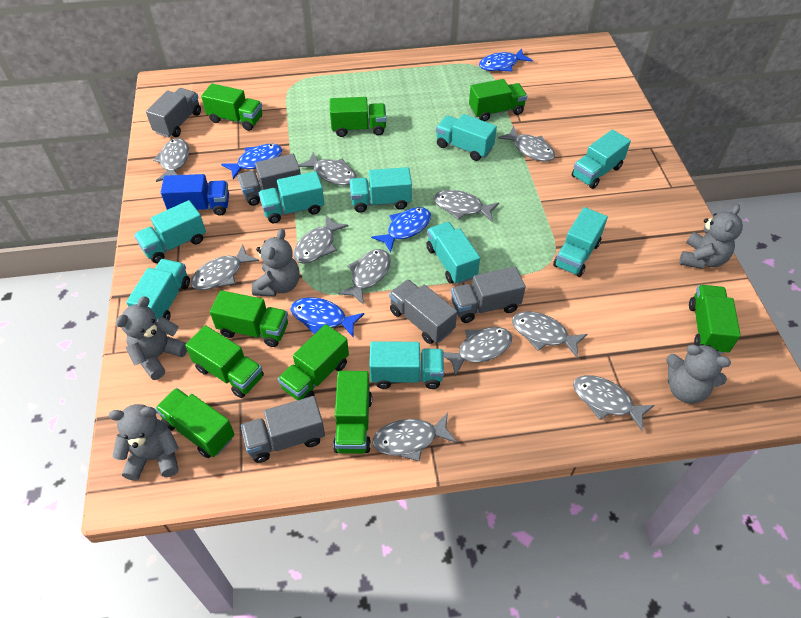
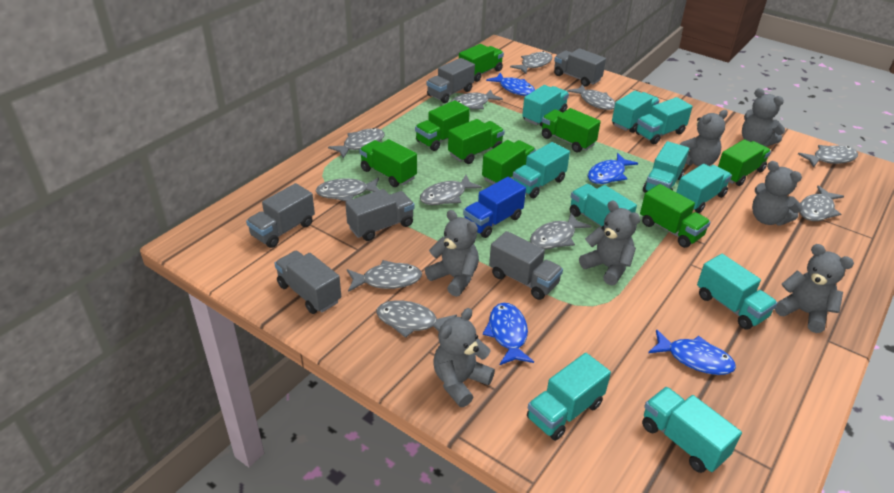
green truck: 9 -> 8
grey teddy bear: 5 -> 7
grey truck: 5 -> 6
turquoise truck: 9 -> 10

